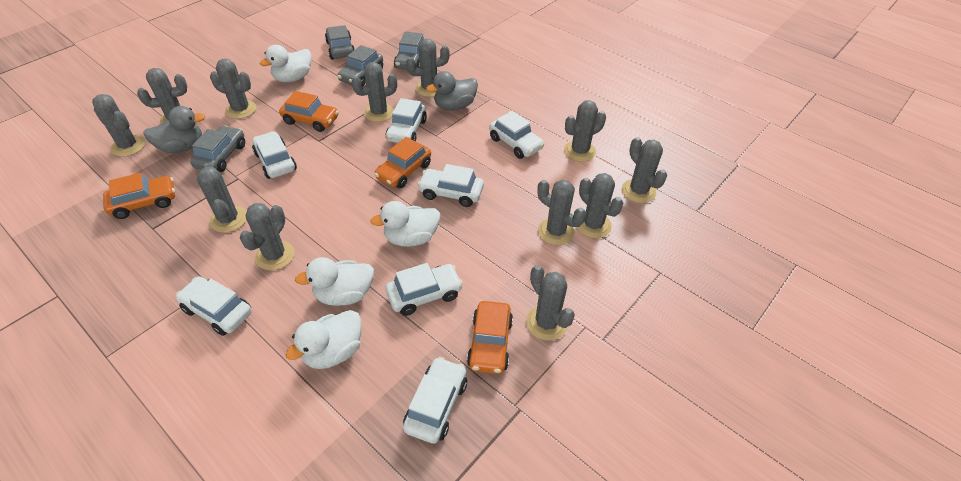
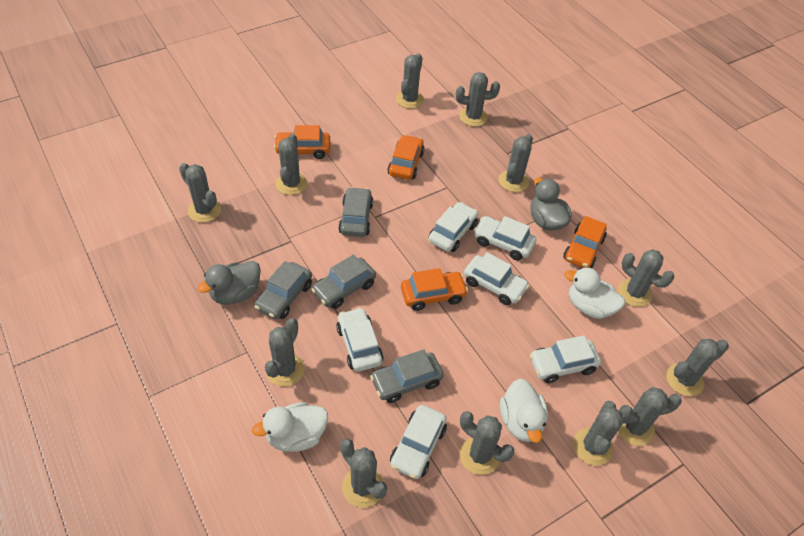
white car: 7 -> 6
white duck: 4 -> 3

